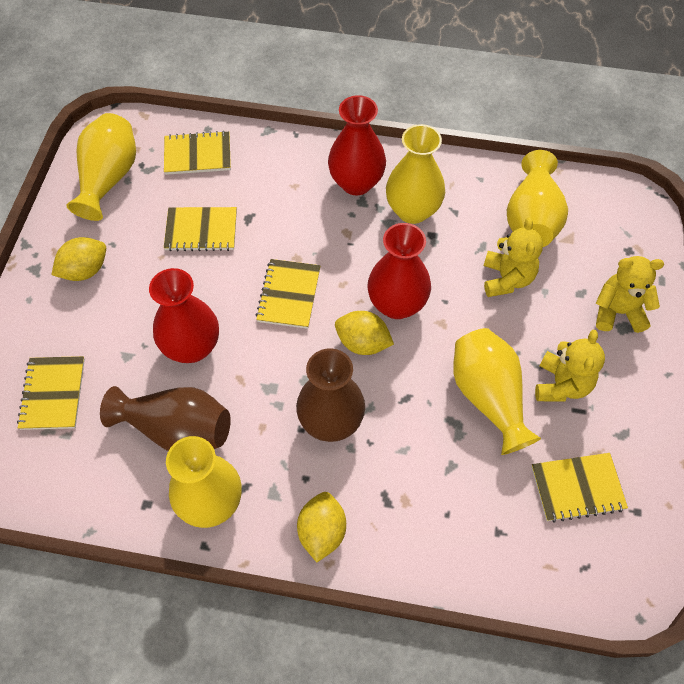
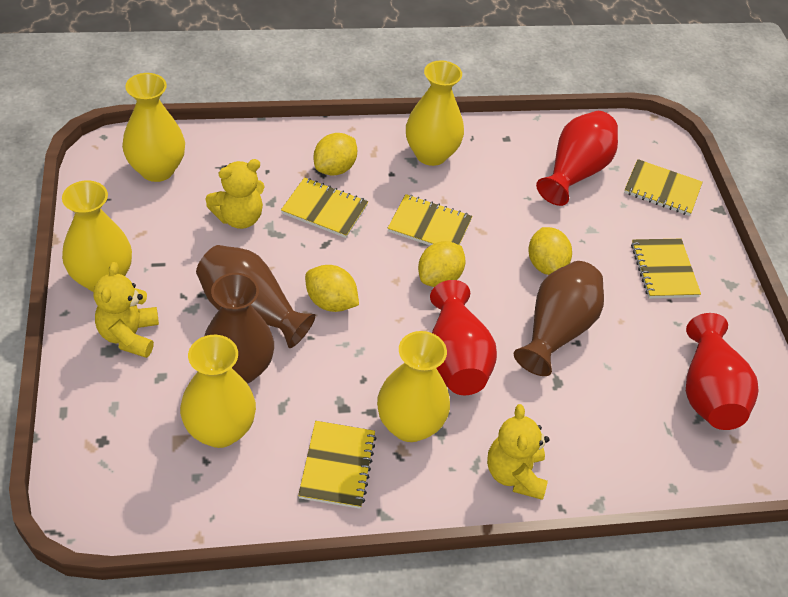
brown vase: 2 -> 3
yellow lemon: 3 -> 4

